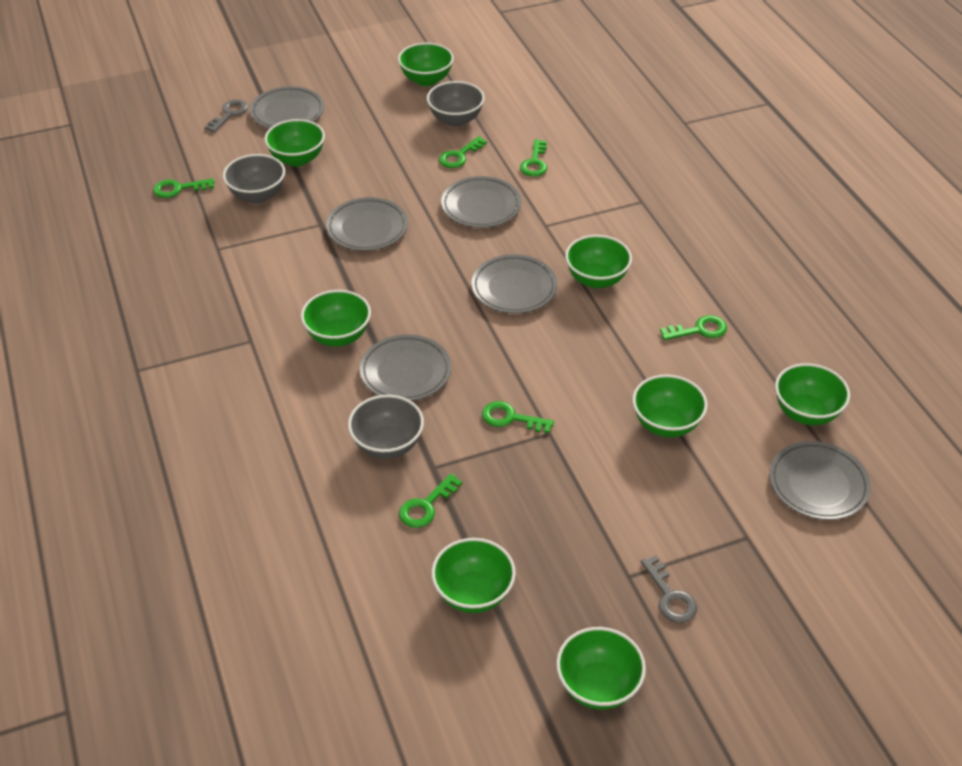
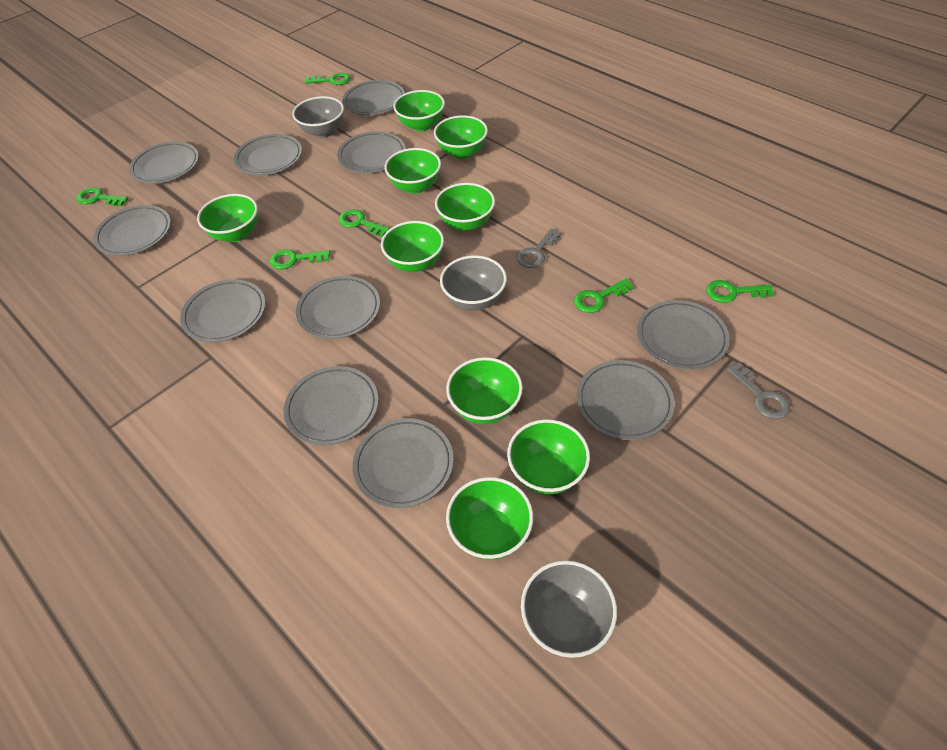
green bowl: 8 -> 9
grey plate: 6 -> 11

